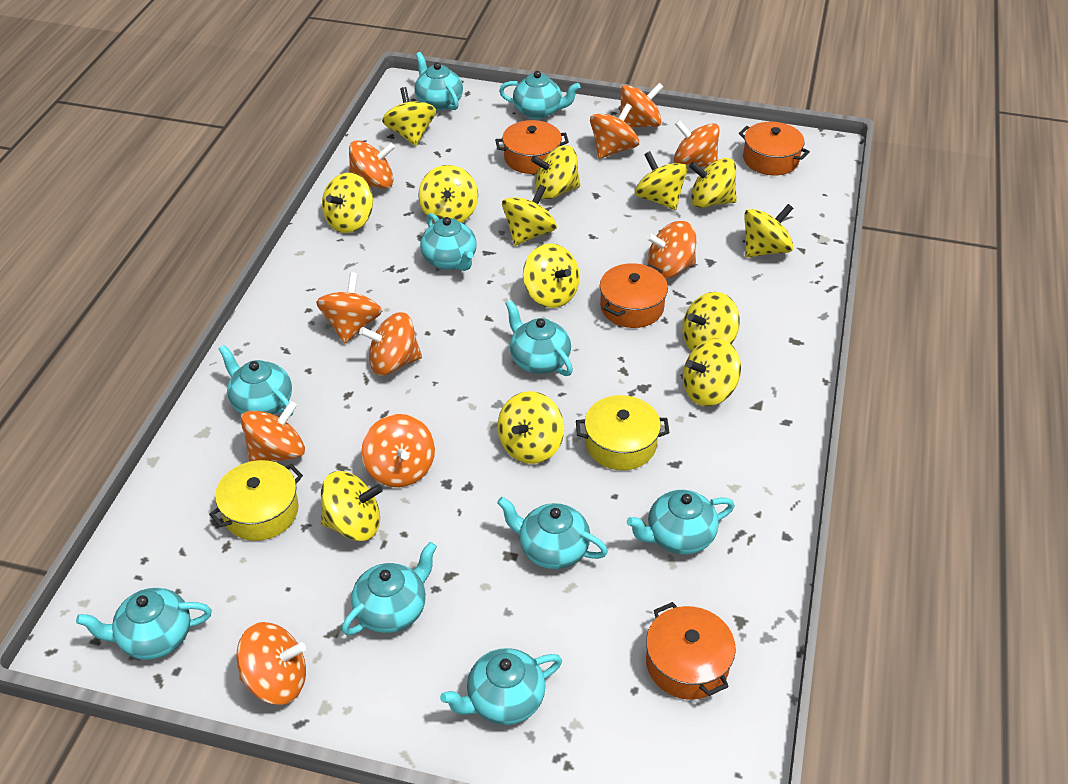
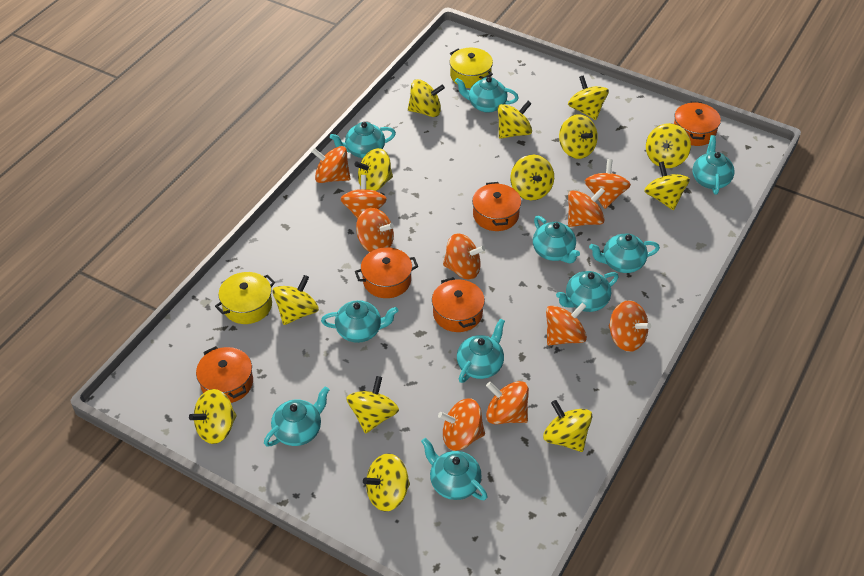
orange pot: 4 -> 5

